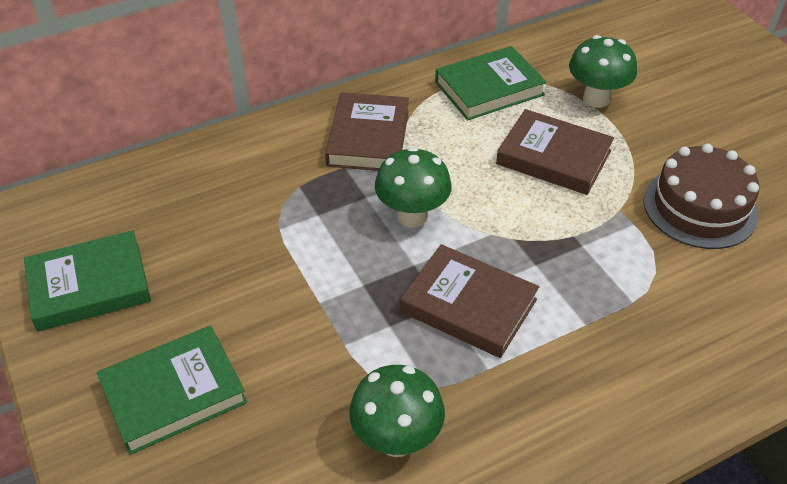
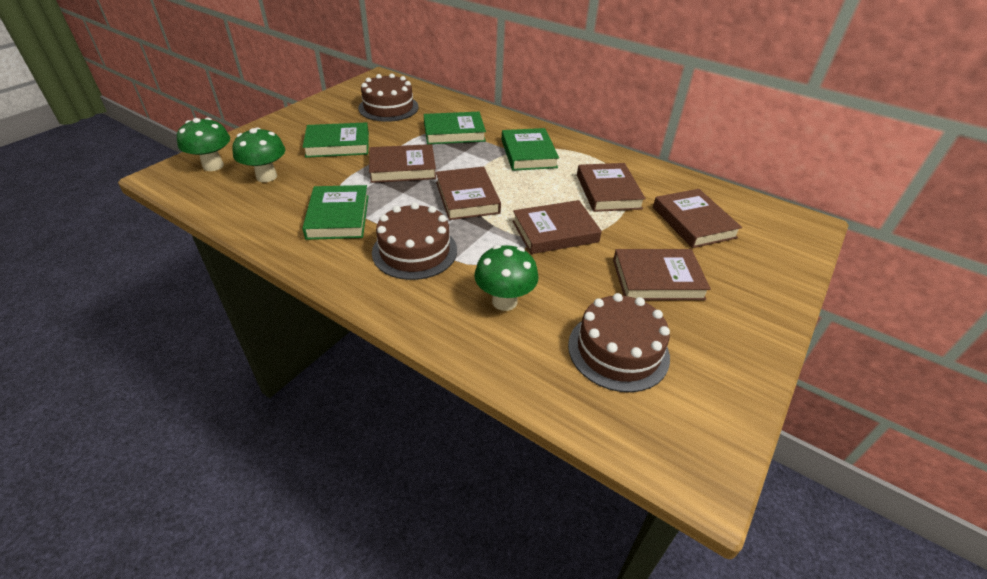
brown book: 3 -> 6
brown cake: 1 -> 3
green book: 3 -> 4

